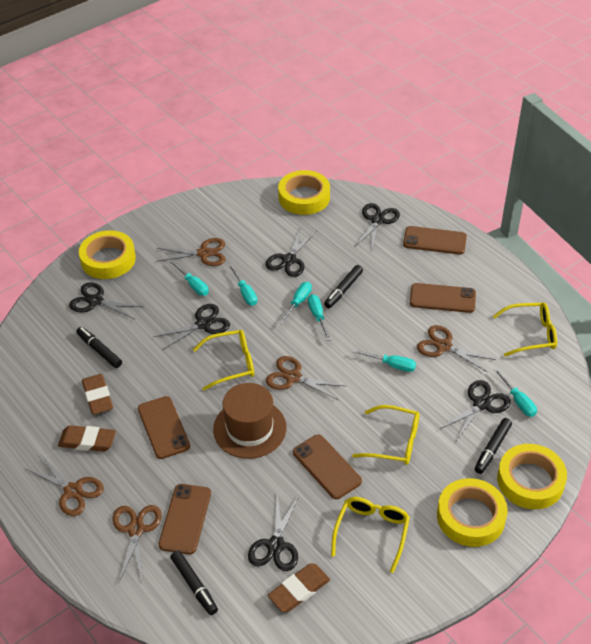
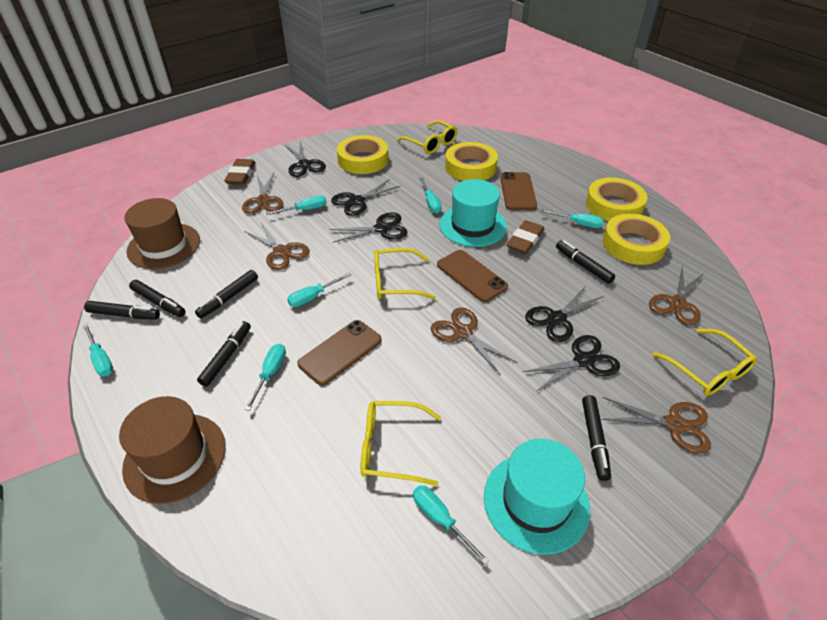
black marker: 4 -> 6
black scissors: 6 -> 5
brown eraser: 3 -> 2
brown hat: 1 -> 2
brown phone: 5 -> 3
turquoise hat: 0 -> 2
turquoise screwdriver: 6 -> 7

